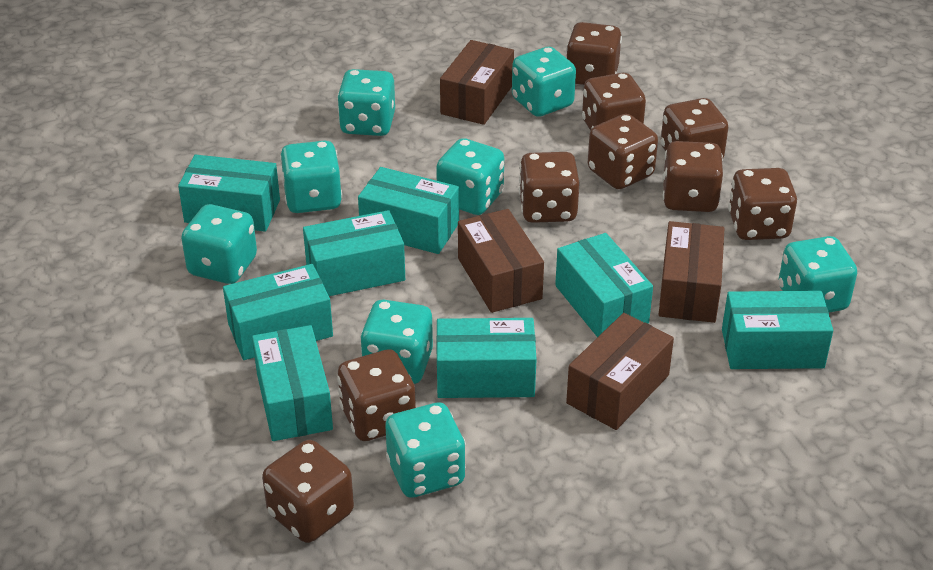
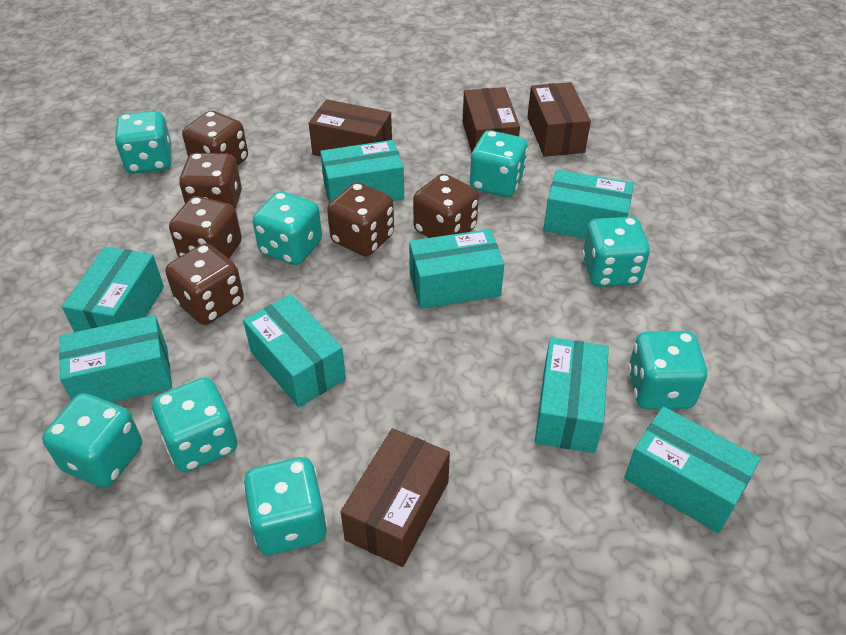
brown dice: 9 -> 6

